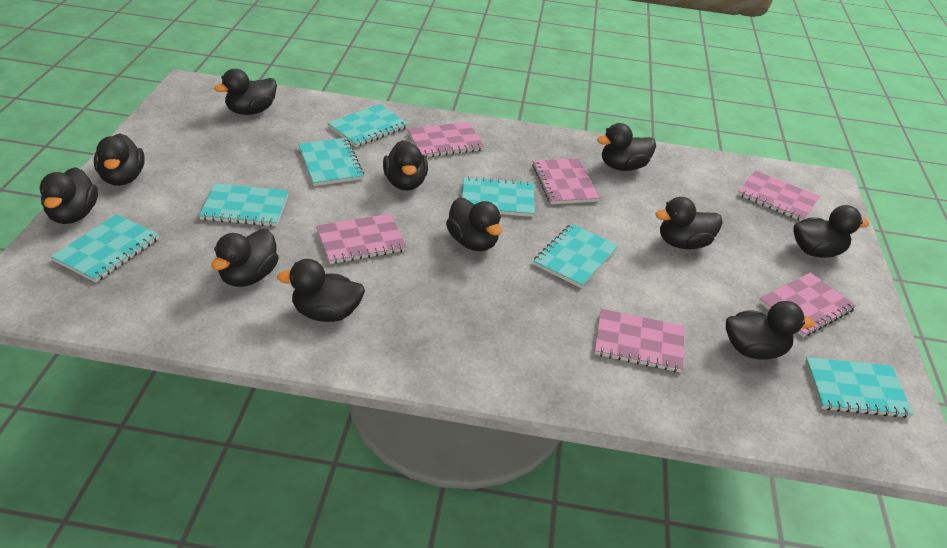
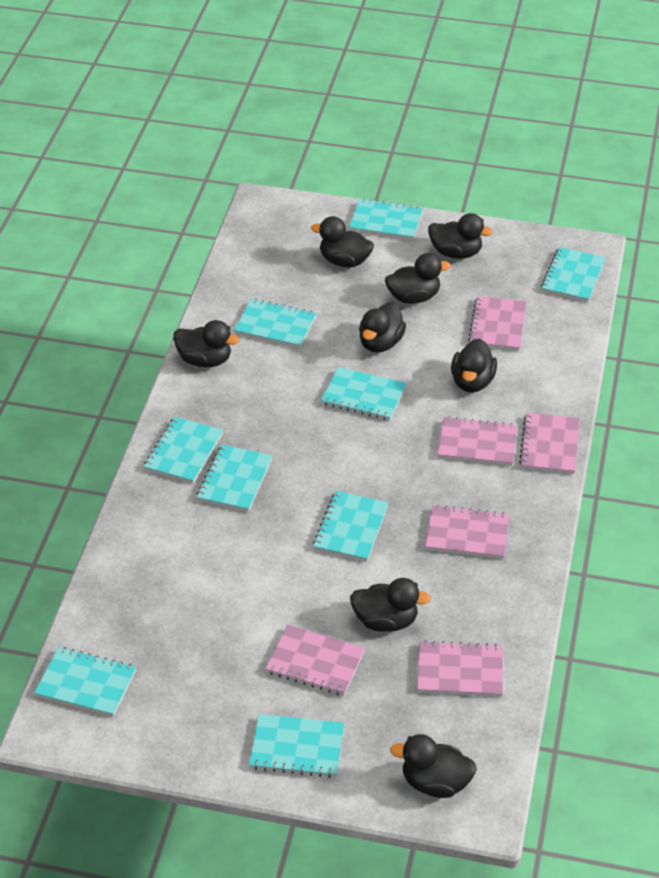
black duck: 11 -> 8
turquoise notebook: 7 -> 9

